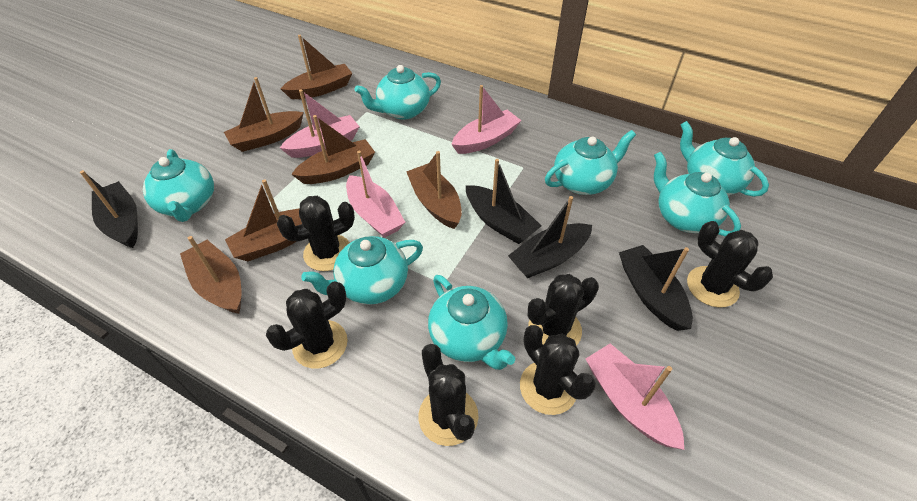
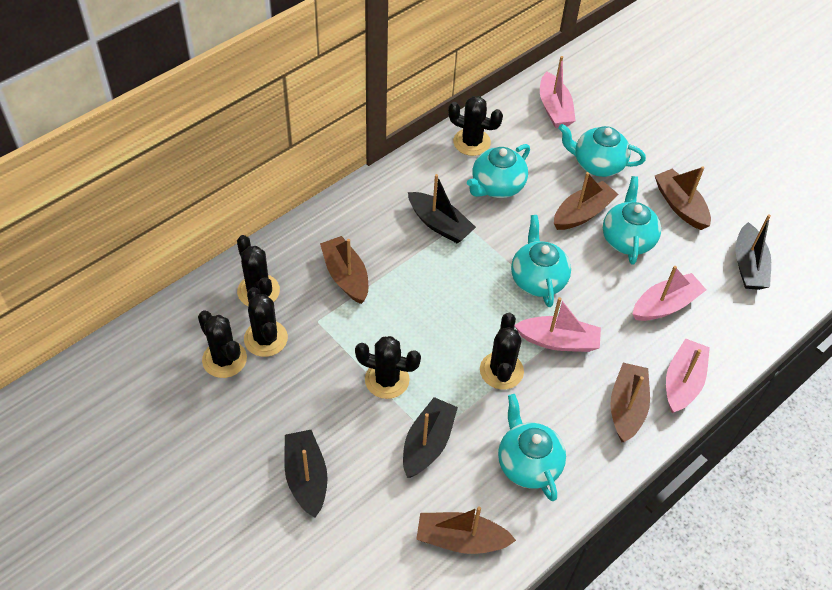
brown boat: 6 -> 5
turquoise teapot: 7 -> 5

